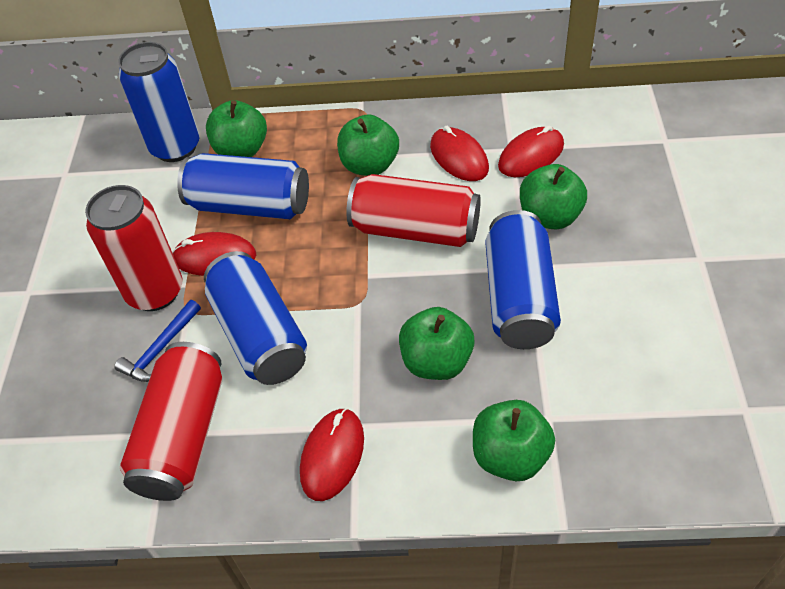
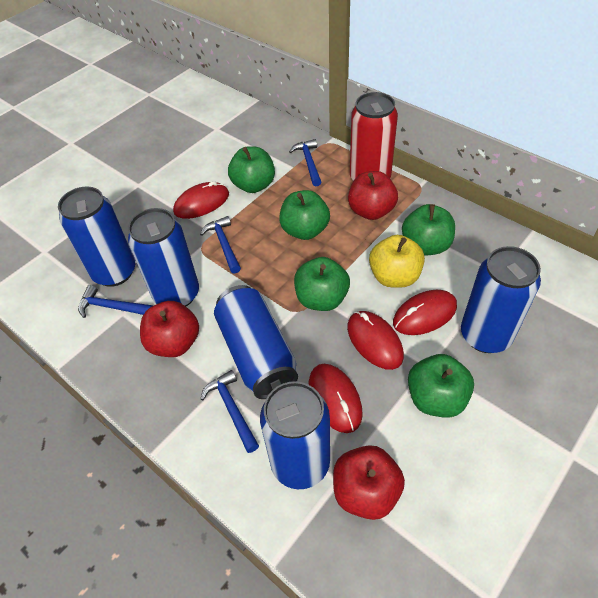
blue can: 4 -> 5
blue hammer: 1 -> 4
red apple: 0 -> 3
red can: 3 -> 1
yellow apple: 0 -> 1

